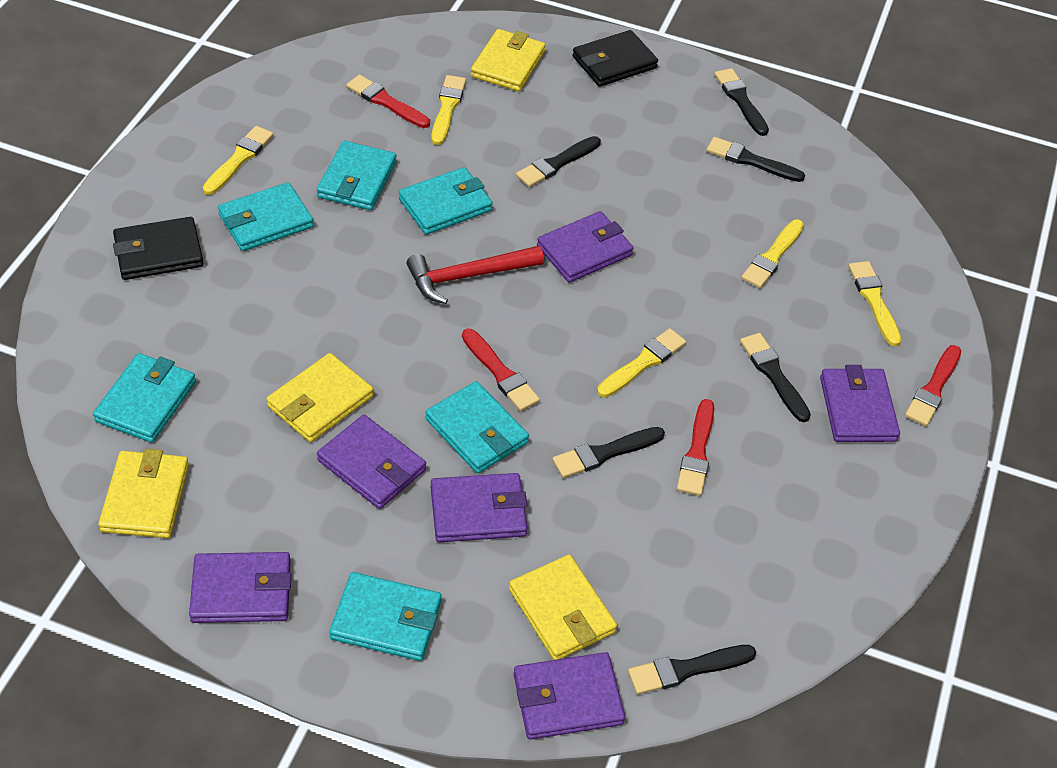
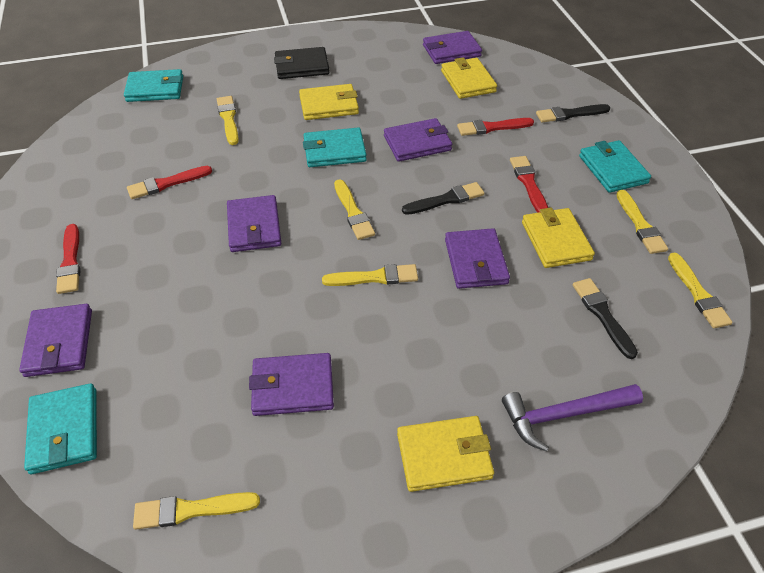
black brush: 6 -> 3
black wallet: 2 -> 1
purple hammer: 0 -> 1
red hammer: 1 -> 0
turquoise wallet: 6 -> 4
yellow brush: 5 -> 6

